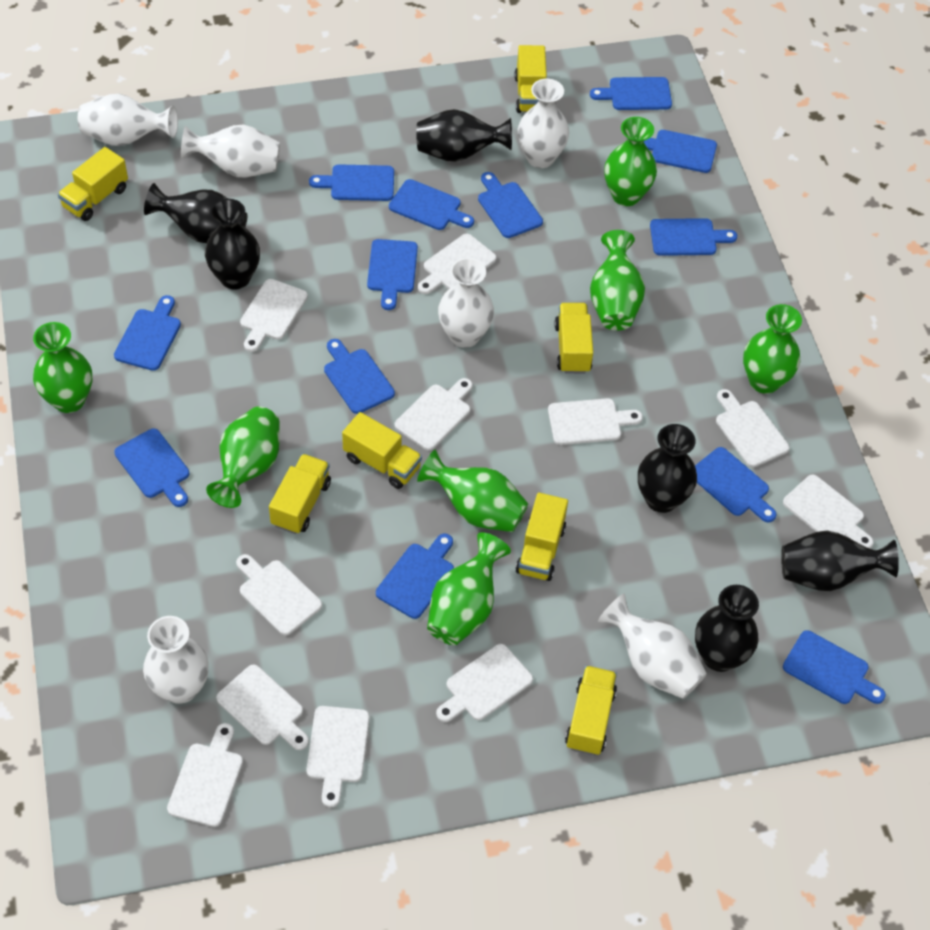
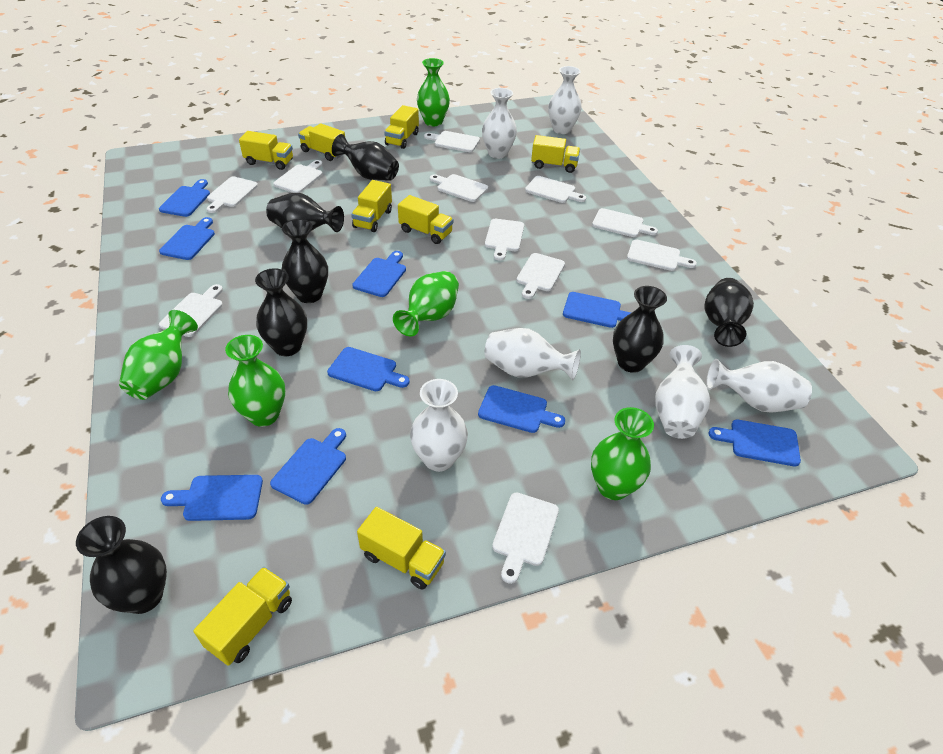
black vase: 6 -> 7
blue cutting board: 13 -> 9
green vase: 7 -> 5
yellow truck: 7 -> 8

